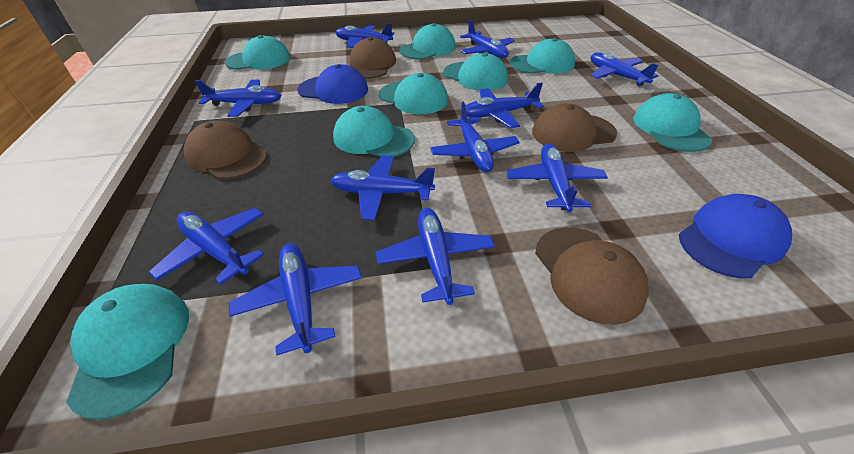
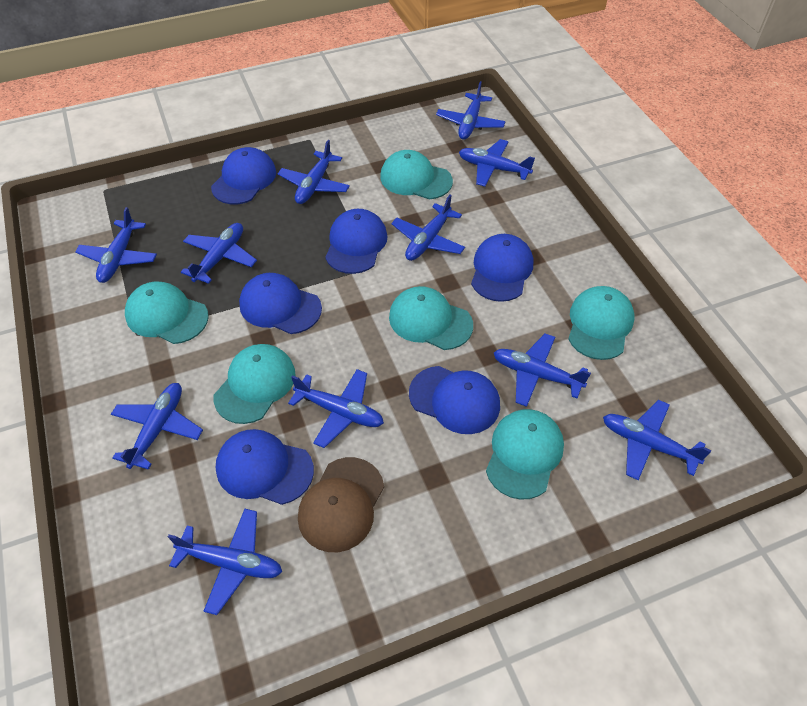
blue cap: 2 -> 6
brown cap: 4 -> 1
turquoise cap: 8 -> 6

